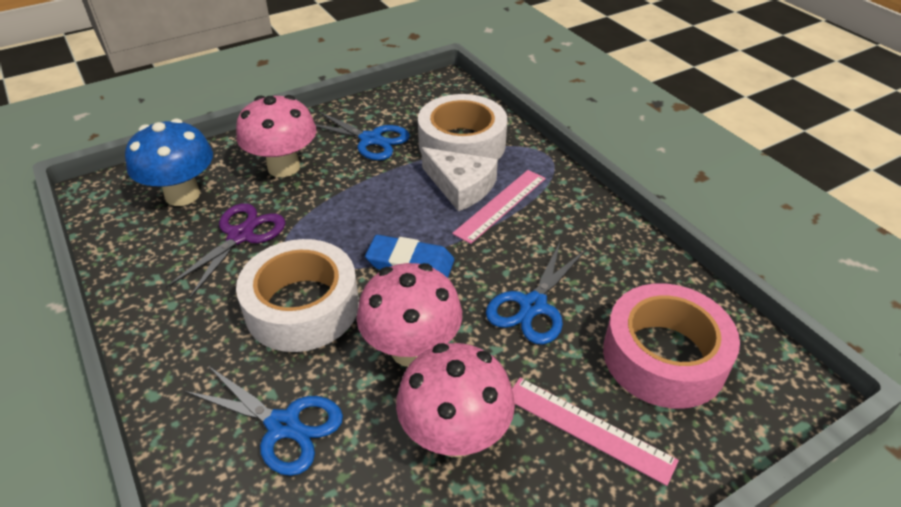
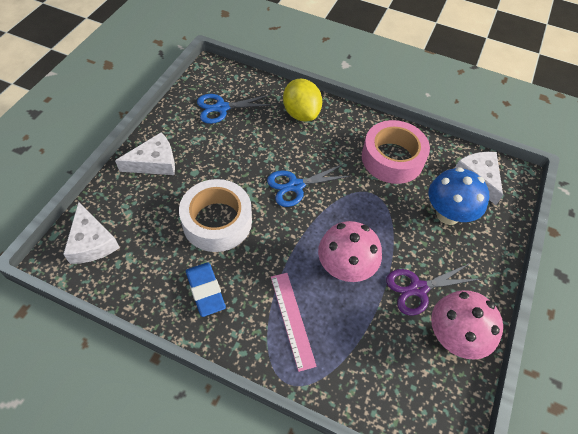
blue scissors: 3 -> 2
pink mushroom: 3 -> 2
pink ruler: 2 -> 1
white cheese: 1 -> 3
white tape: 2 -> 1
yellow lemon: 0 -> 1

